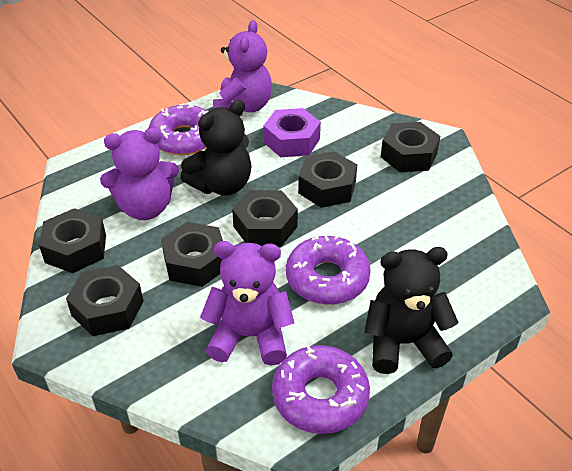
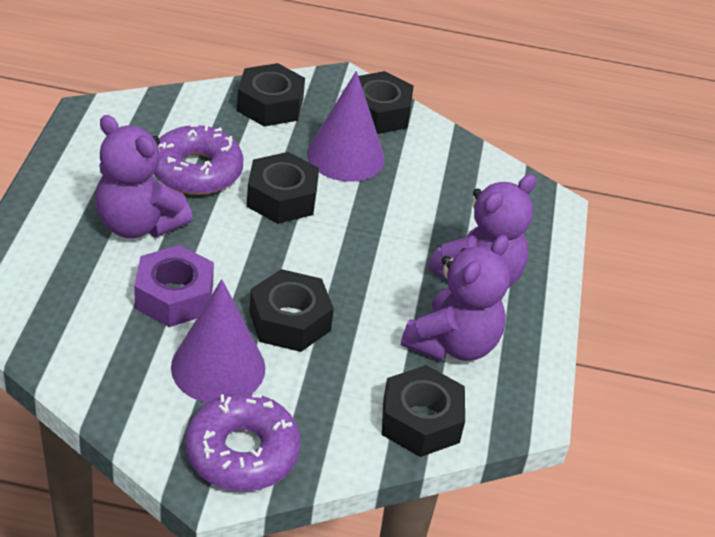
black nut: 6 -> 5
black teddy bear: 2 -> 0
purple cone: 0 -> 2
purple donut: 3 -> 2

